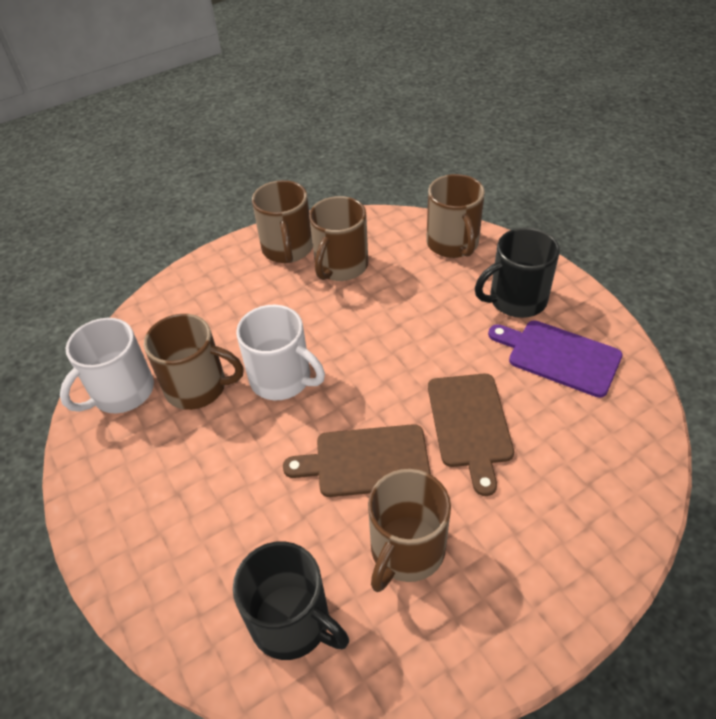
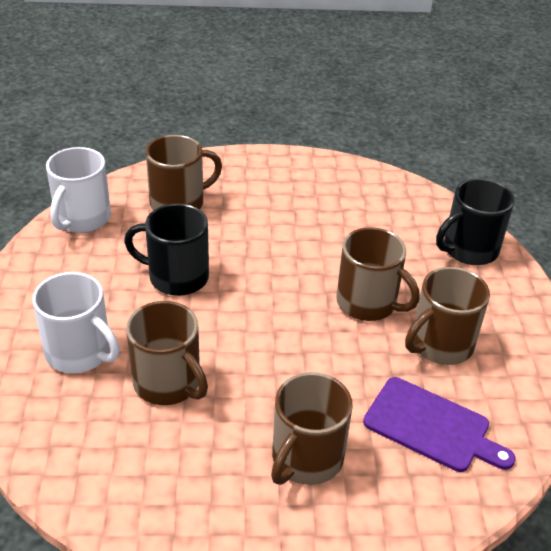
brown cutting board: 2 -> 0

